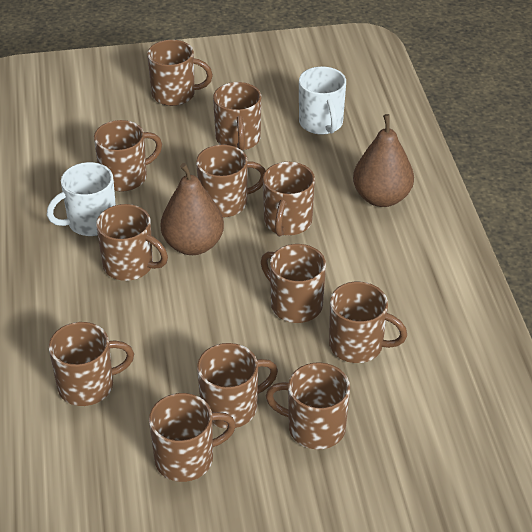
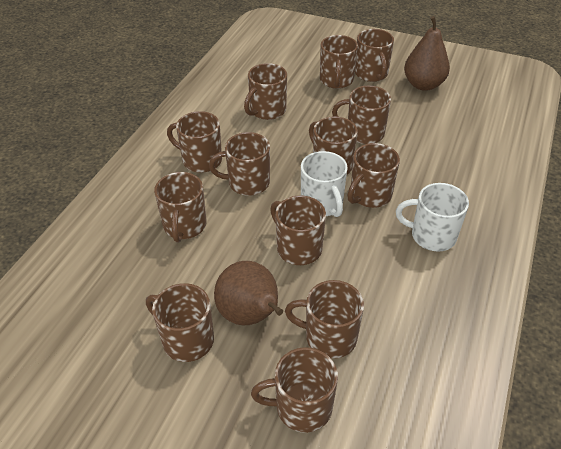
brown mug: 12 -> 13

